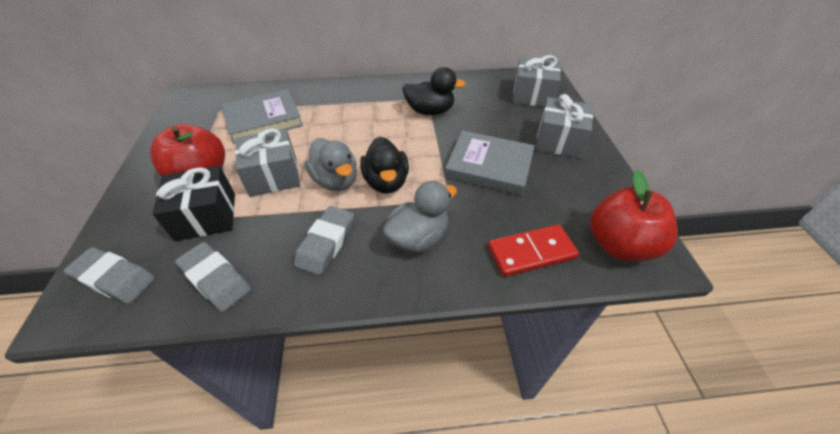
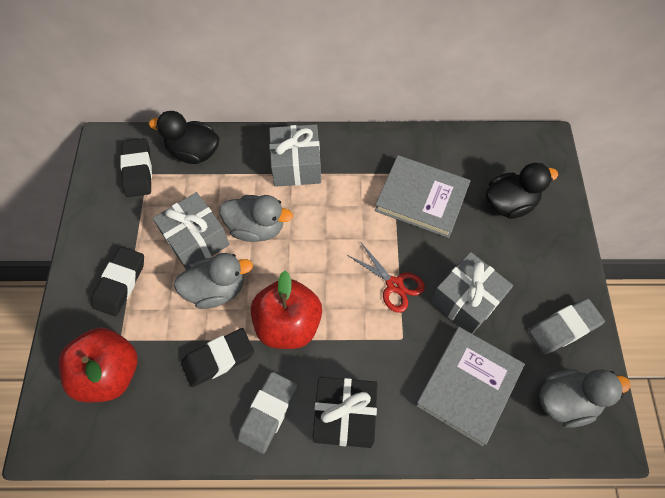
black eraser: 0 -> 3
grey duck: 2 -> 3
grey eraser: 3 -> 2
red domino: 1 -> 0
red scissors: 0 -> 1

